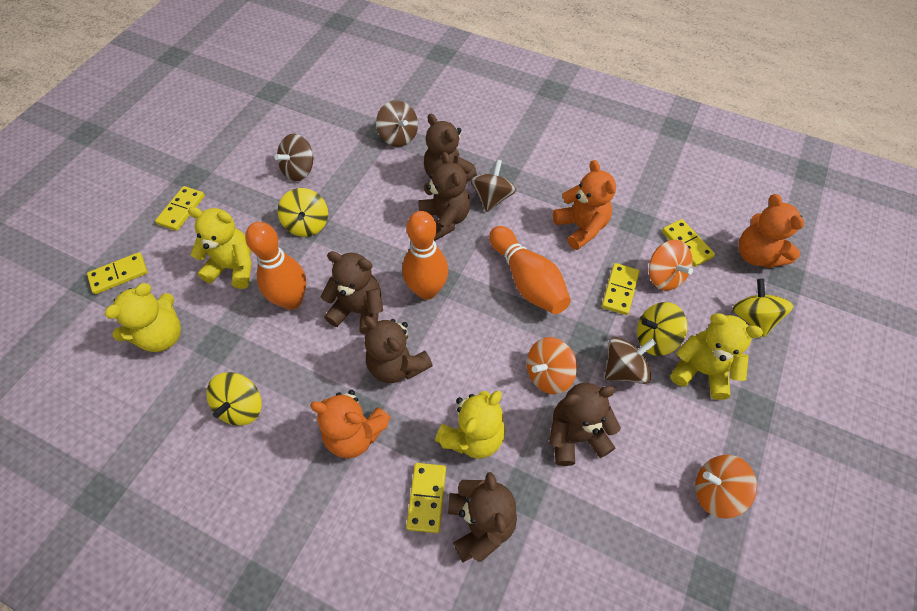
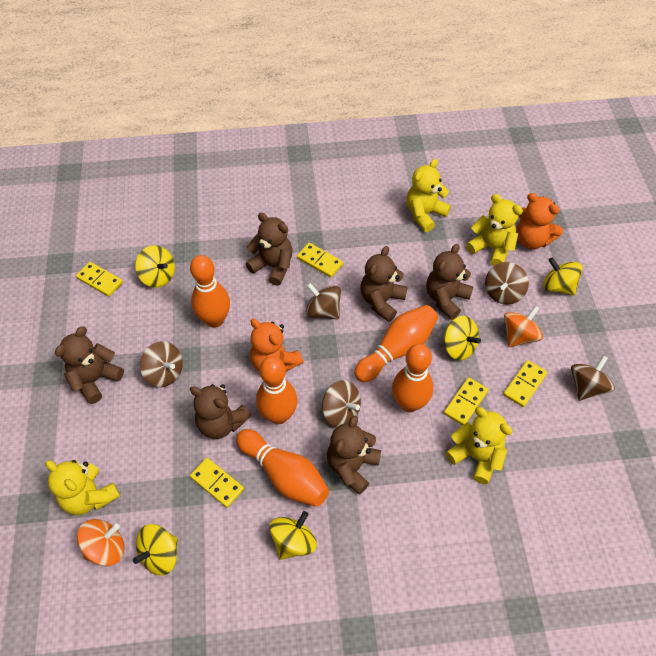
brown spinning top: 4 -> 5
orange bowling pin: 3 -> 5
orange spinning top: 3 -> 2
orange teddy bear: 3 -> 2
yellow spinning top: 4 -> 5

